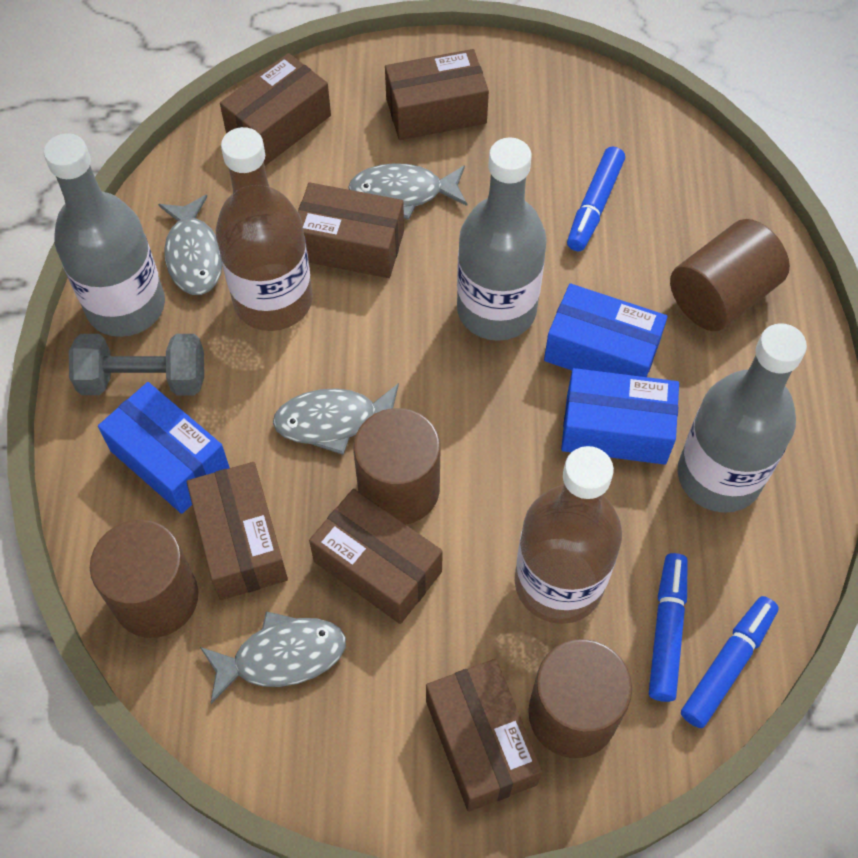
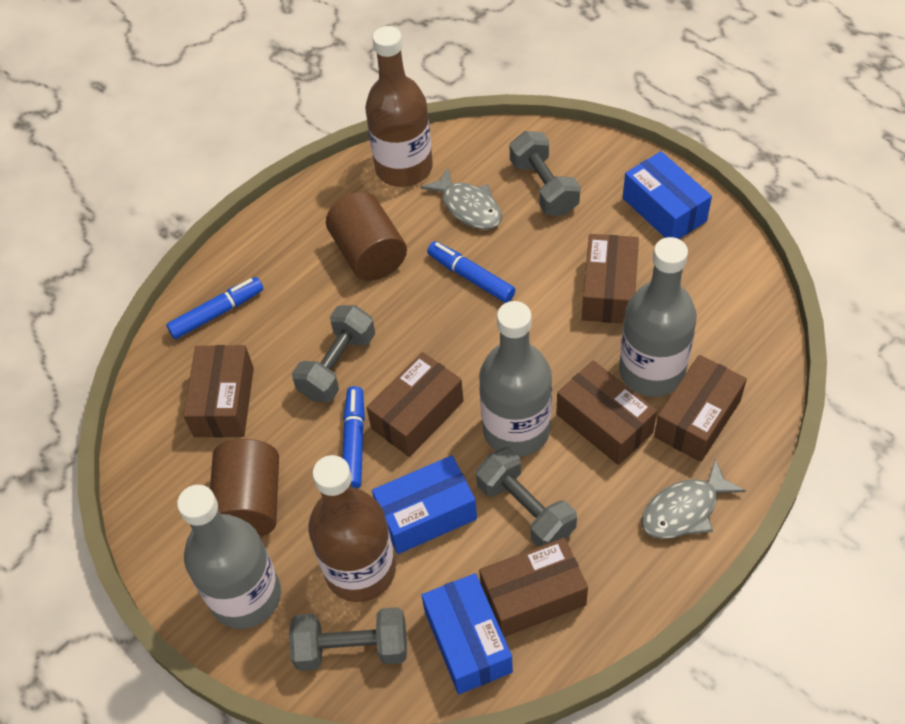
brown cylinder: 4 -> 2
grey dumbbell: 1 -> 4
grey fish: 4 -> 2

